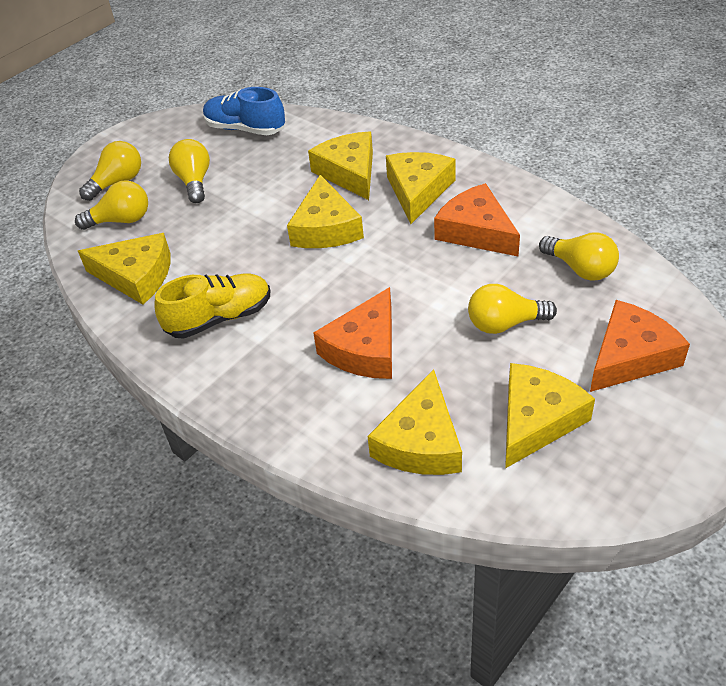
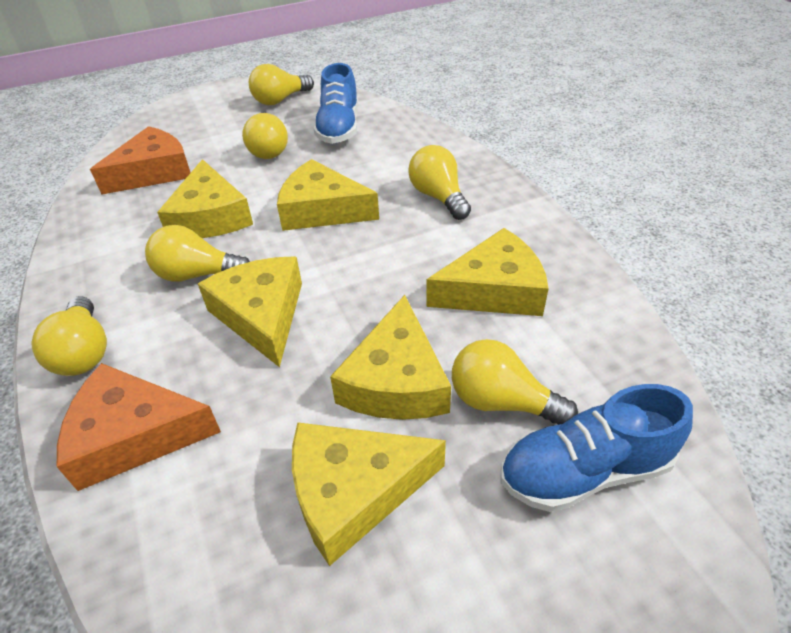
blue shoe: 1 -> 2
orange cheese: 3 -> 2
yellow light bulb: 5 -> 6
yellow shoe: 1 -> 0

